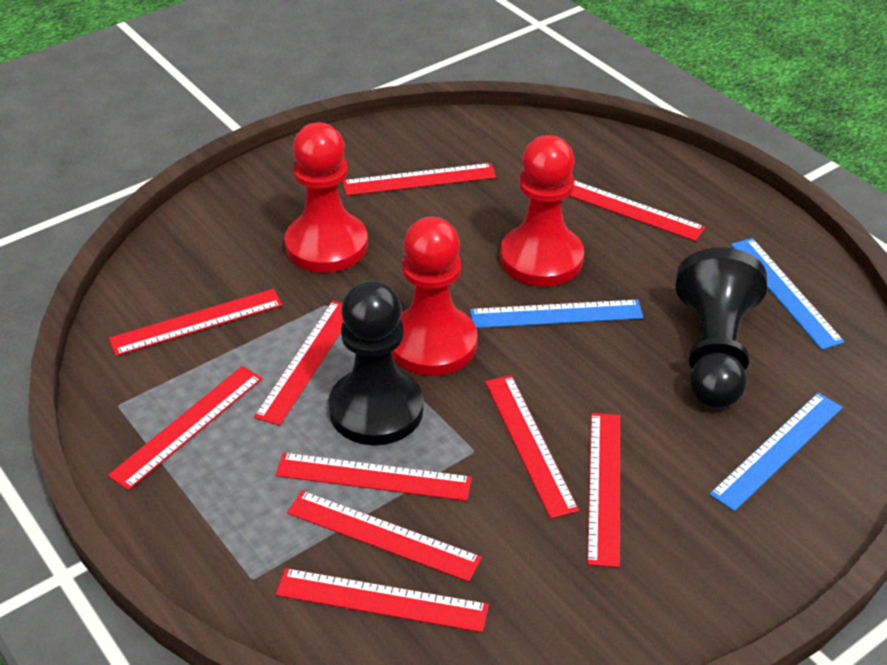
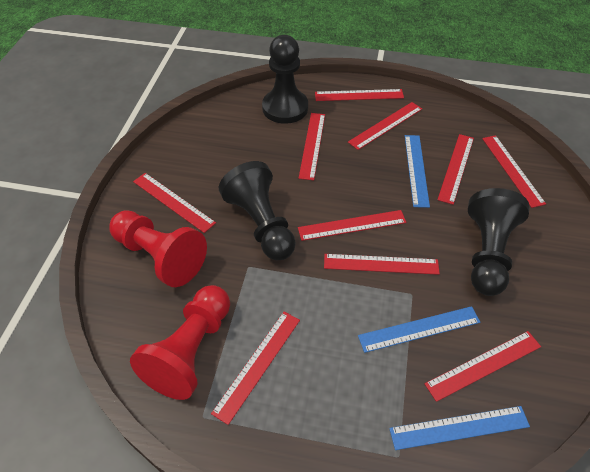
black pawn: 2 -> 3
red pawn: 3 -> 2

